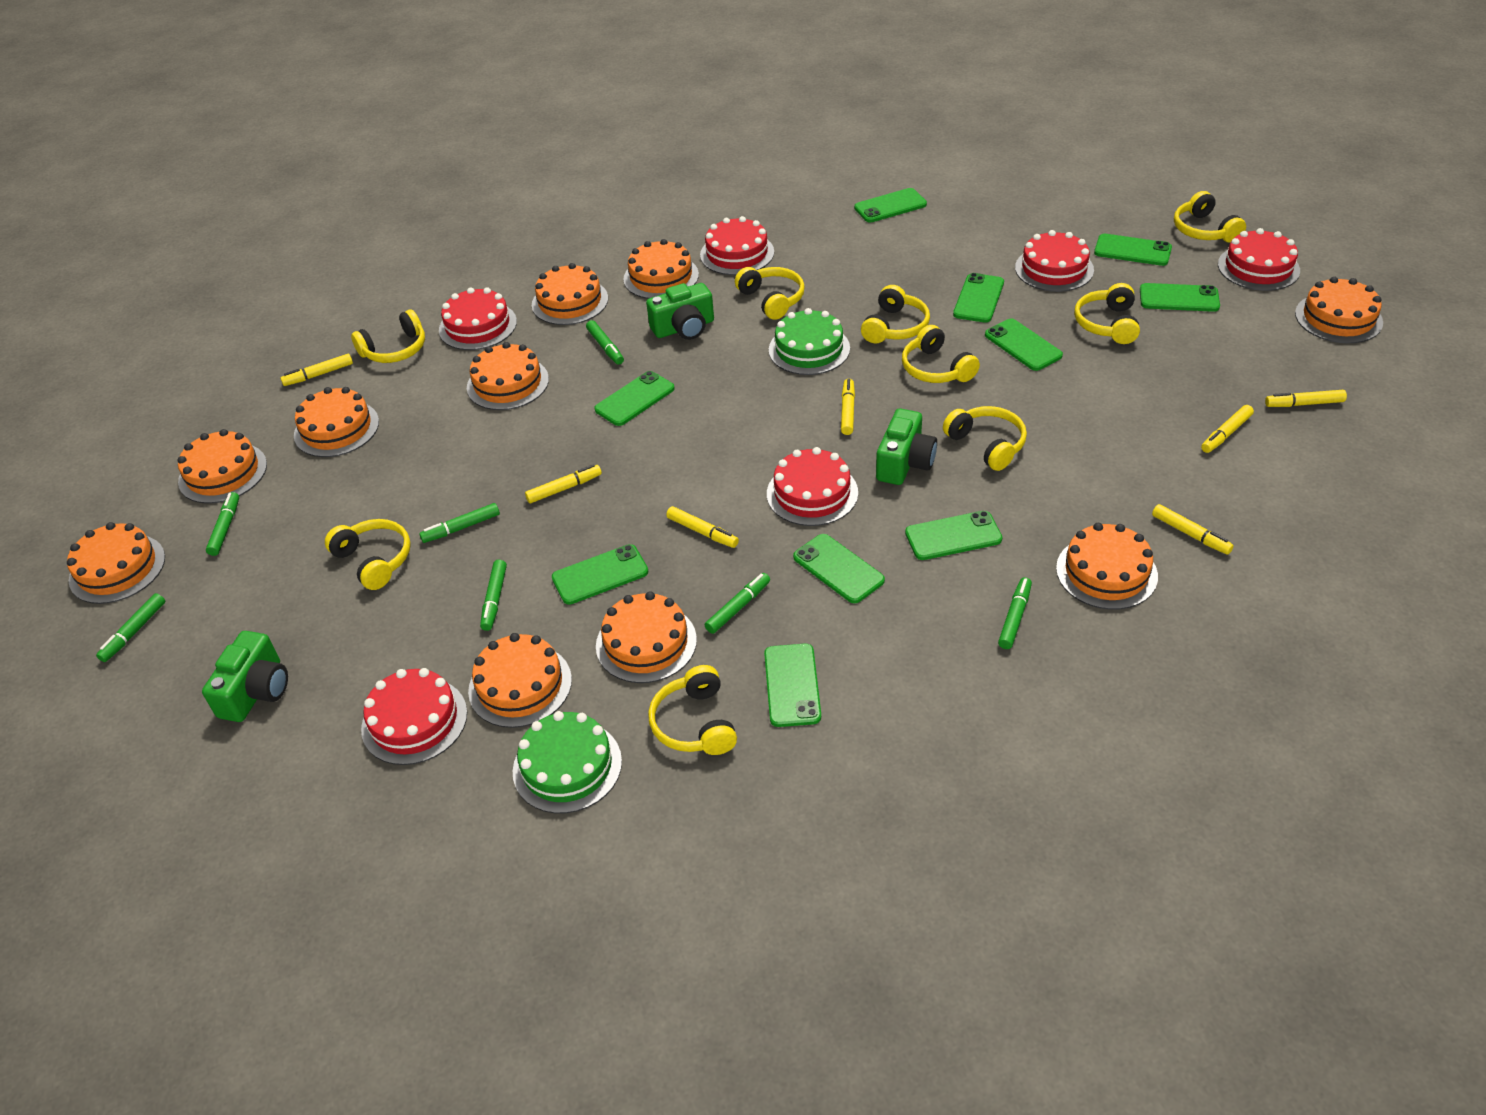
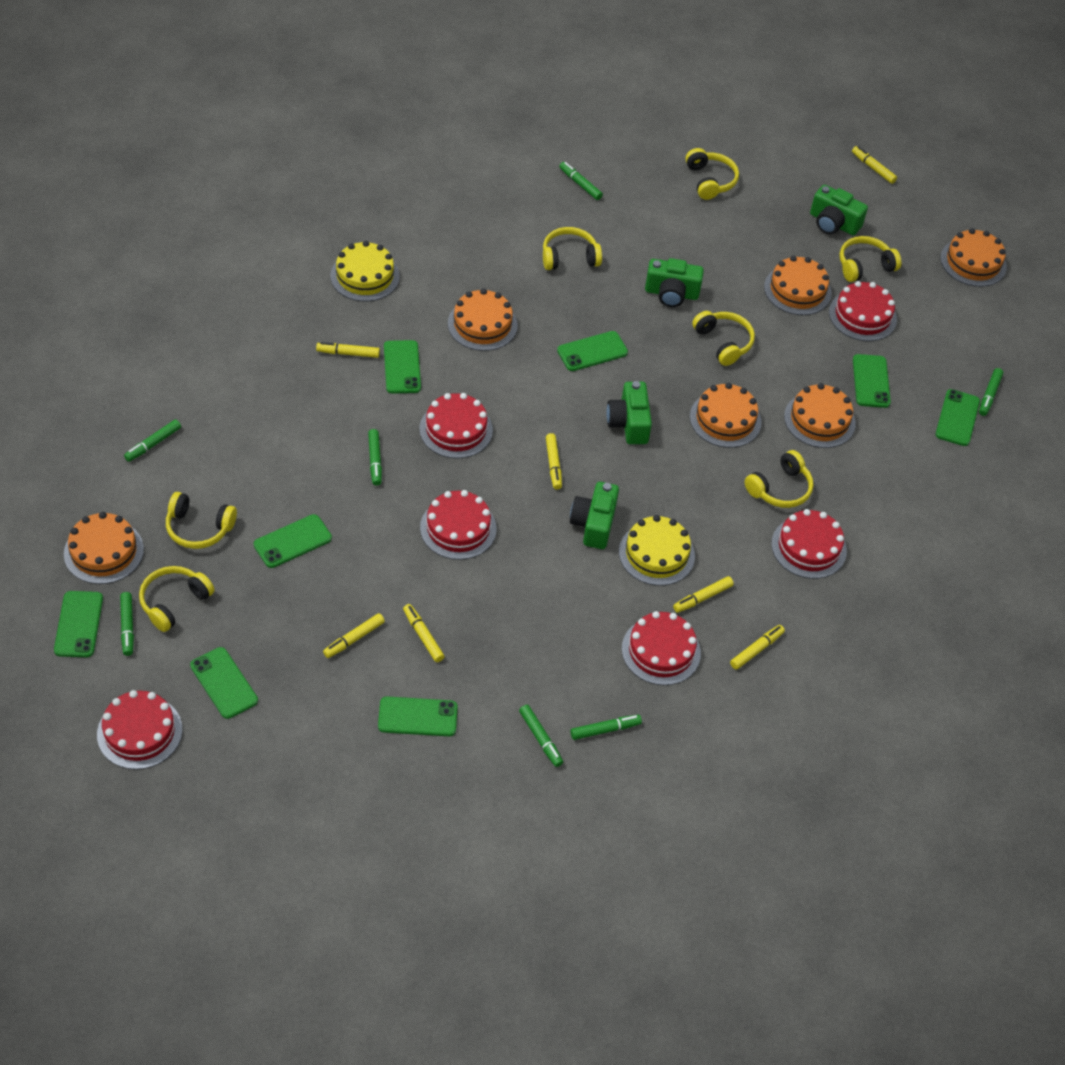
green cake: 2 -> 0
green camera: 3 -> 4
green phone: 10 -> 8
orange cake: 10 -> 6
yellow cake: 0 -> 2
yellow headphones: 9 -> 7

